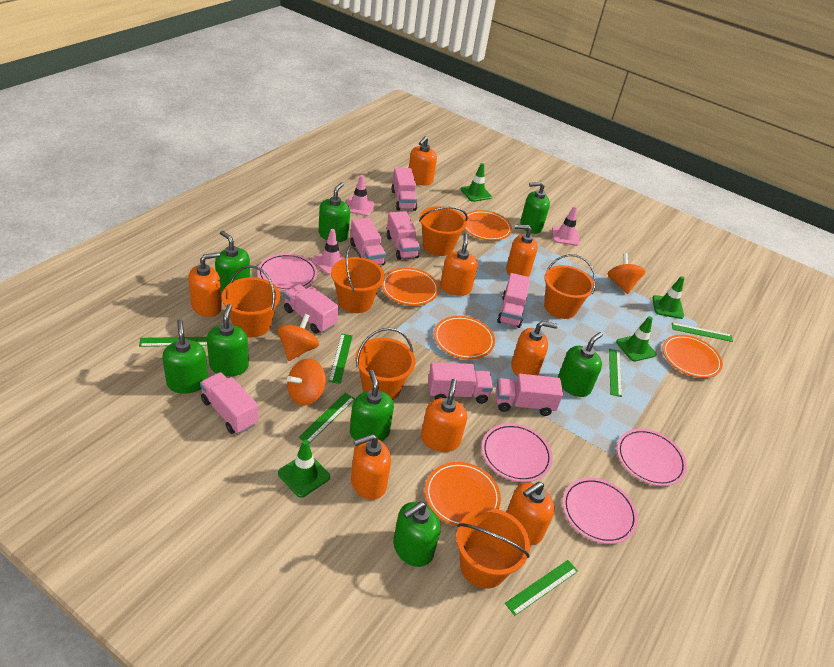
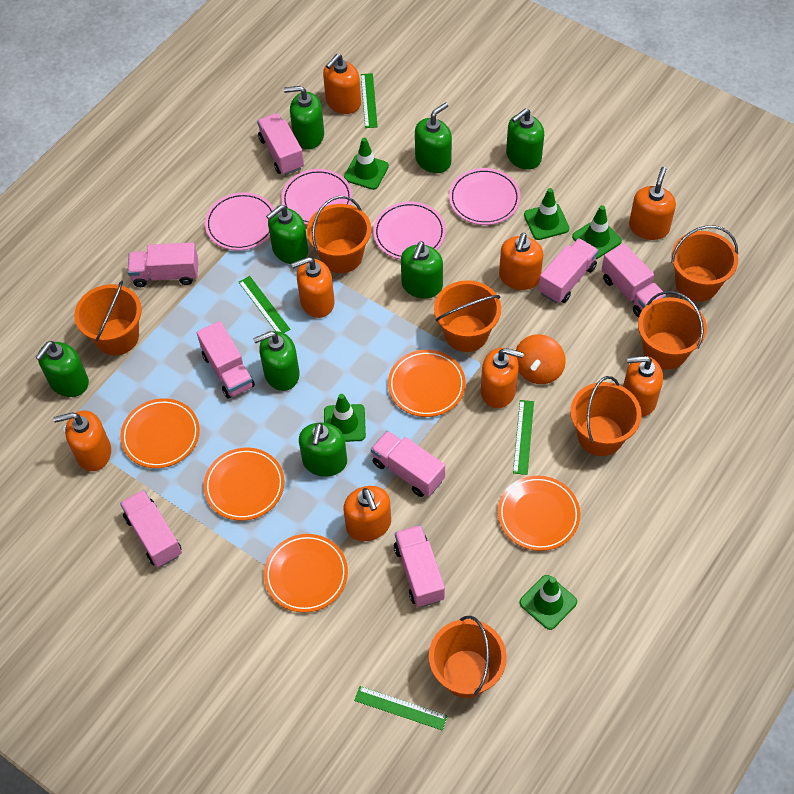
green ruler: 6 -> 4
green traffic cone: 4 -> 5
orange bucket: 6 -> 7
orange spinning top: 3 -> 1
pink traffic cone: 3 -> 0

